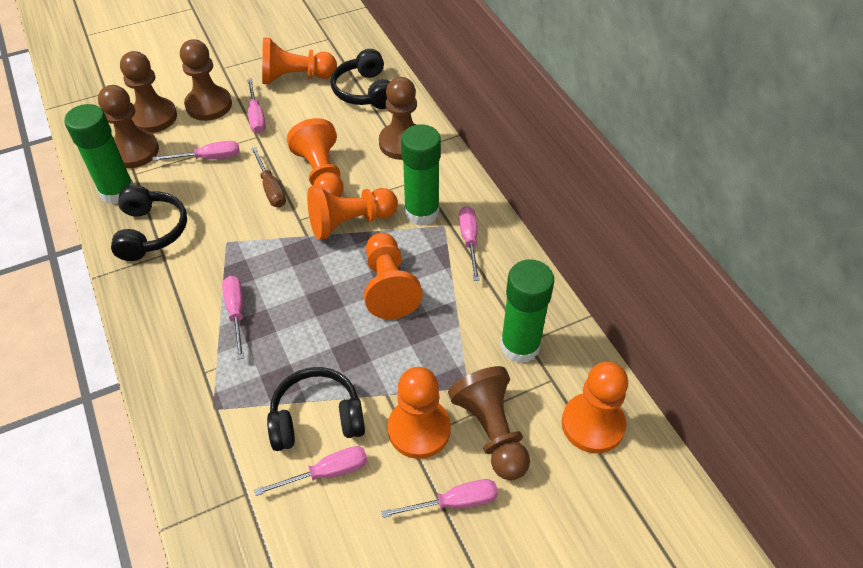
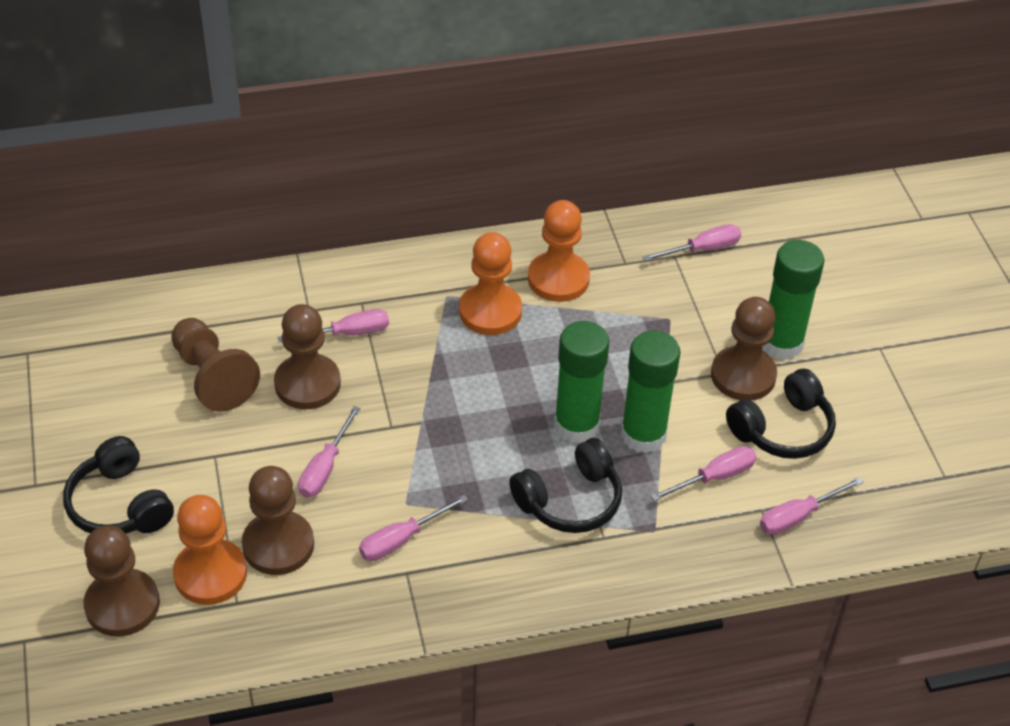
brown screwdriver: 1 -> 0
orange pawn: 6 -> 3

